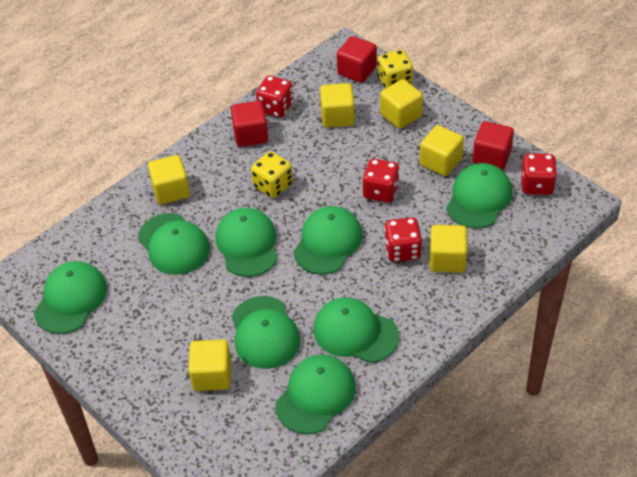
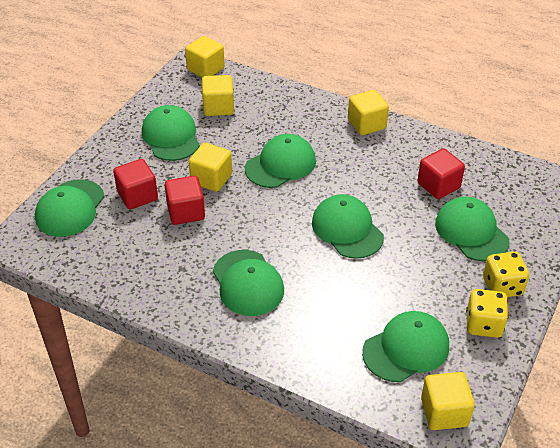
green cap: 8 -> 7
red dice: 4 -> 0
yellow cube: 6 -> 5

